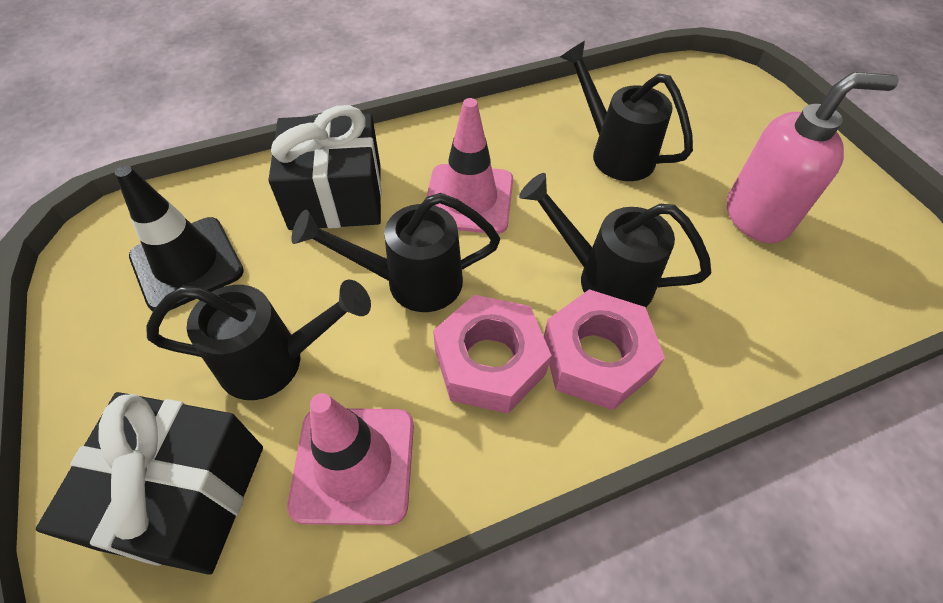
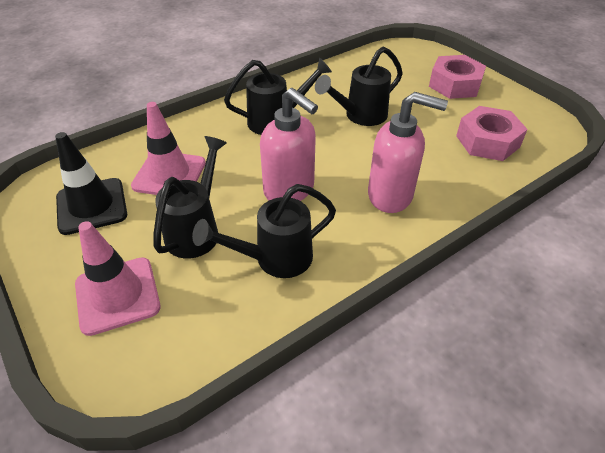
black gift: 2 -> 0
pink soap dispenser: 1 -> 2

